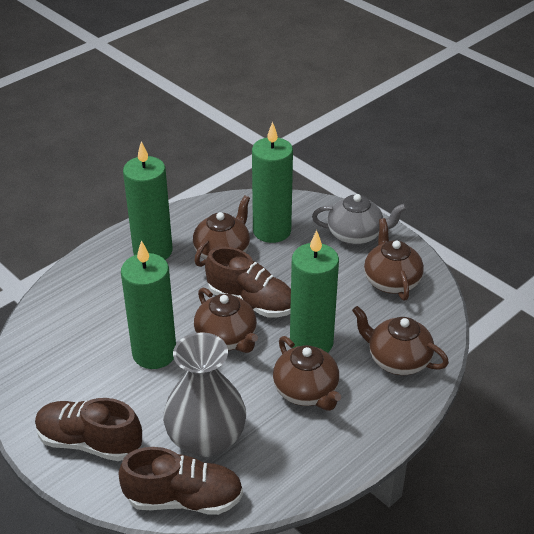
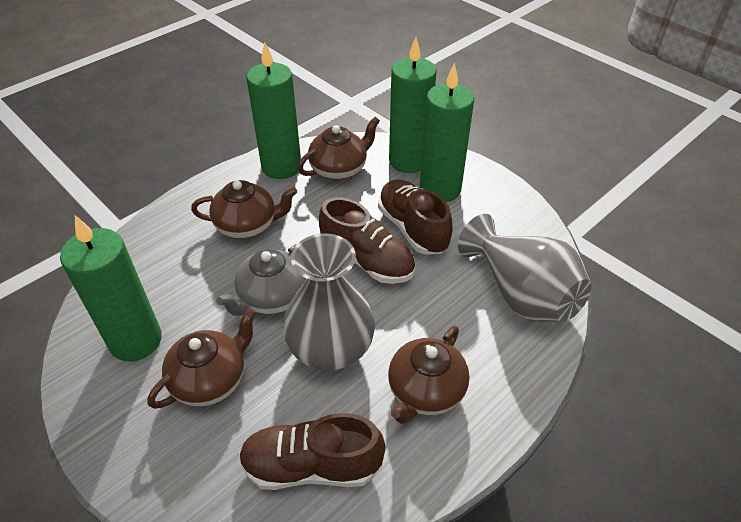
brown teapot: 5 -> 4
grey vase: 1 -> 2

